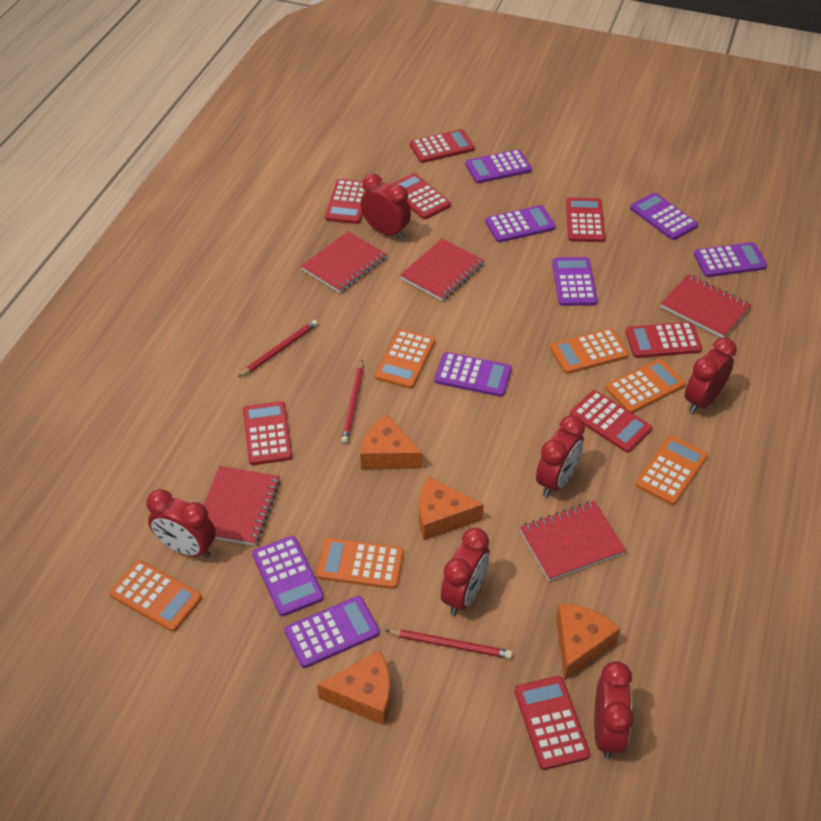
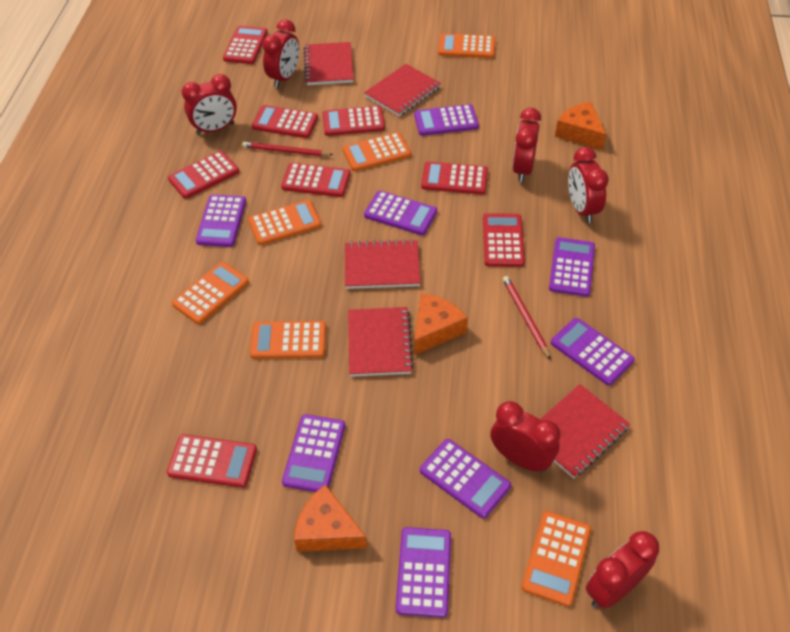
orange cheese: 4 -> 3
red pencil: 3 -> 2

